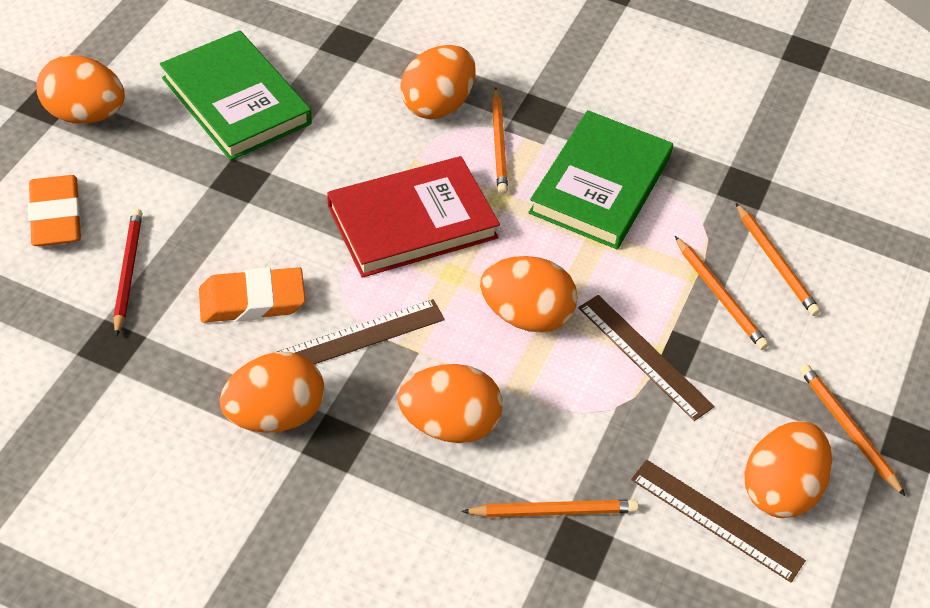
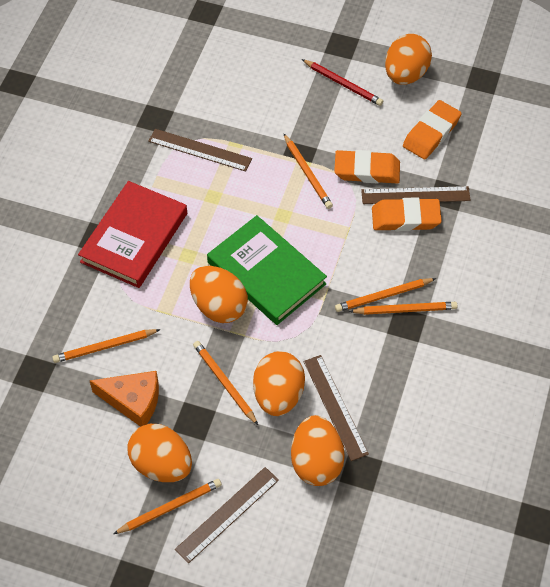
brown ruler: 3 -> 4
green book: 2 -> 1
orange cheese: 0 -> 1
orange egg: 6 -> 5
orange eraser: 2 -> 3
orange pencil: 5 -> 6

